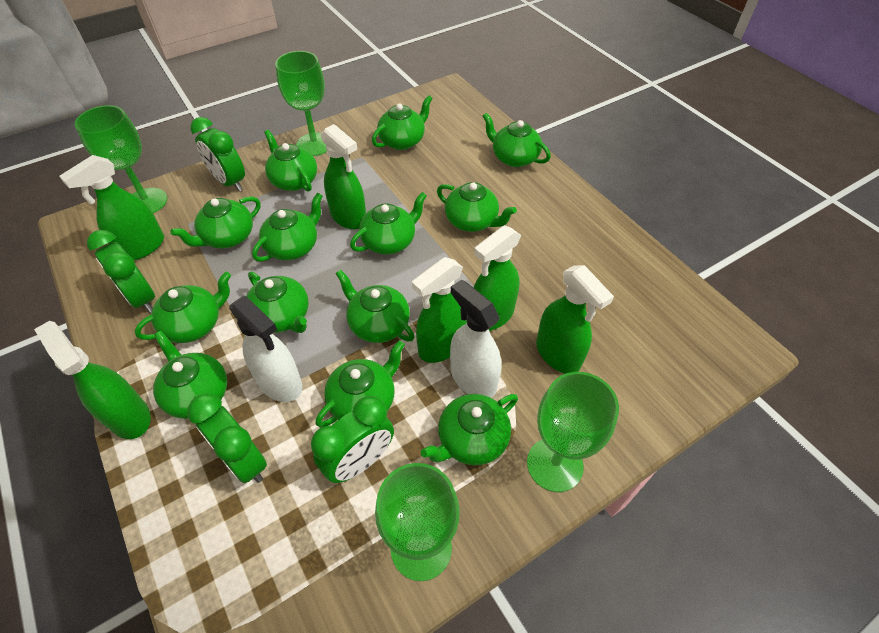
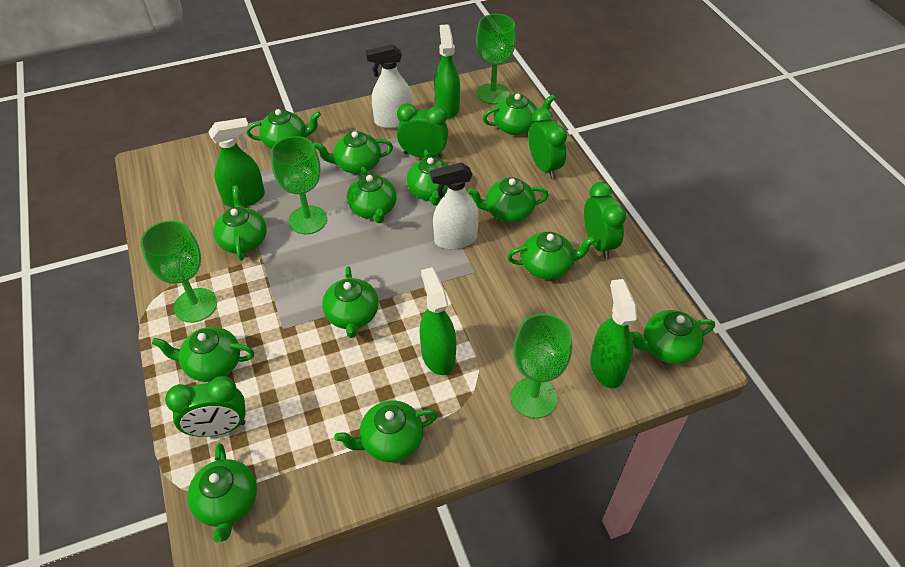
green spray bottle: 6 -> 4

